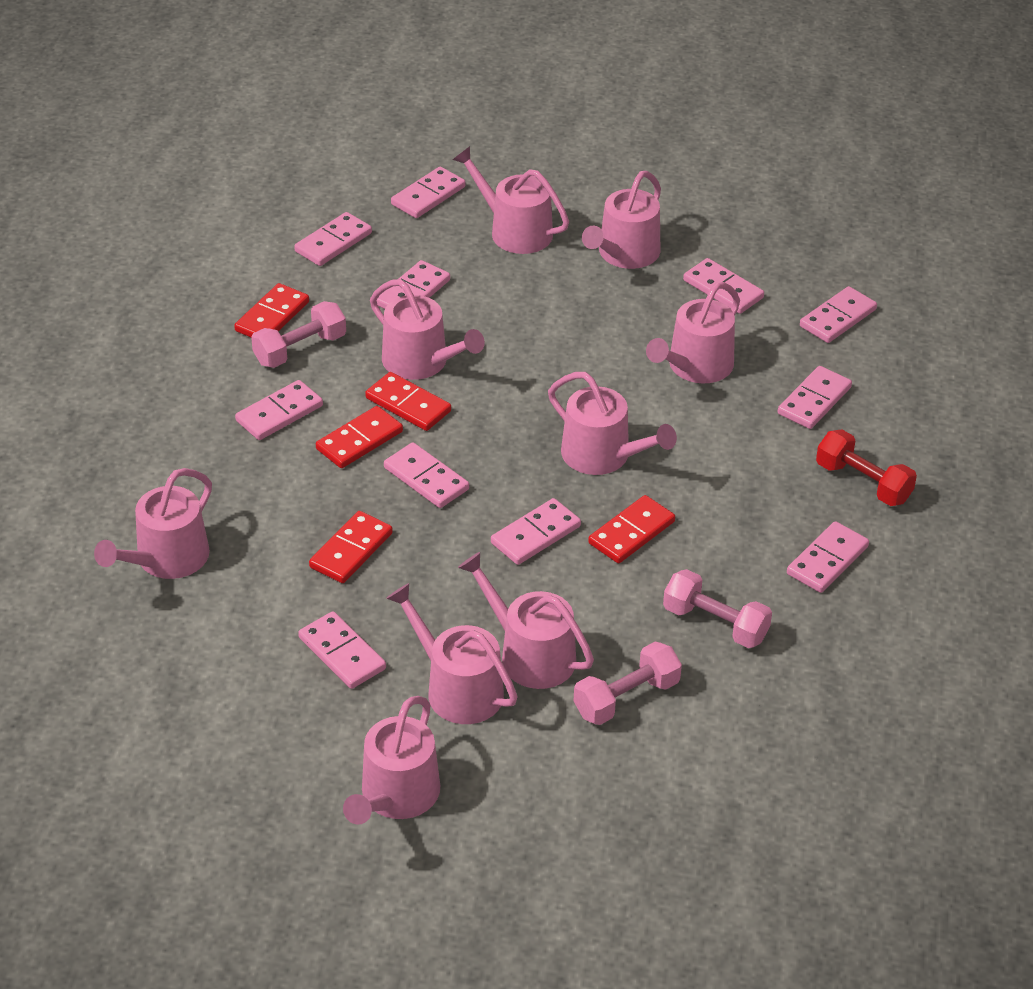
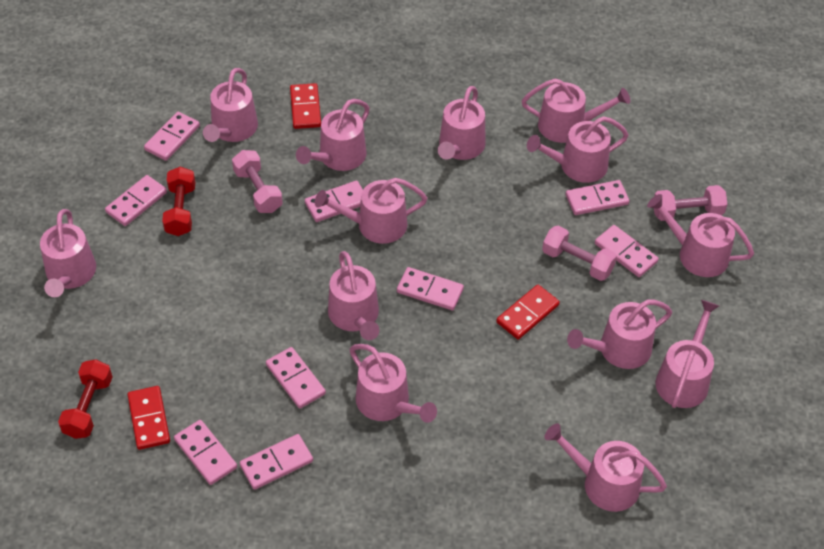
pink domino: 11 -> 9
pink watering can: 9 -> 13
red domino: 5 -> 3
red dumbbell: 1 -> 2

